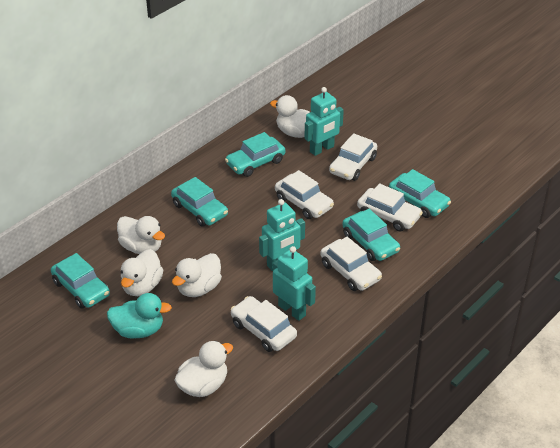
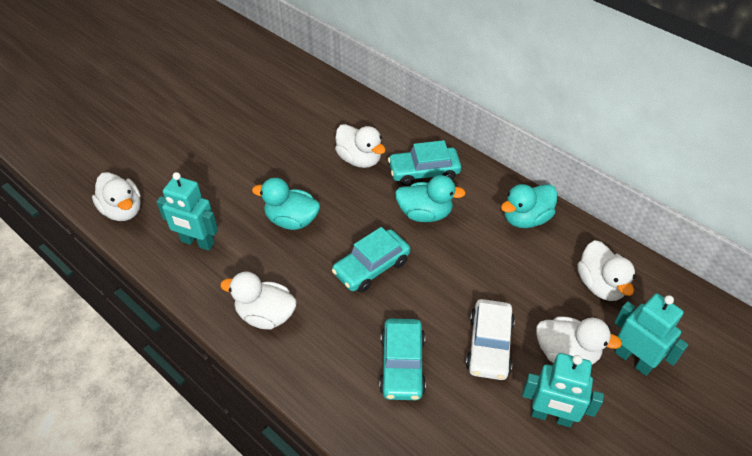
turquoise car: 5 -> 3
turquoise duck: 1 -> 3
white car: 5 -> 1

